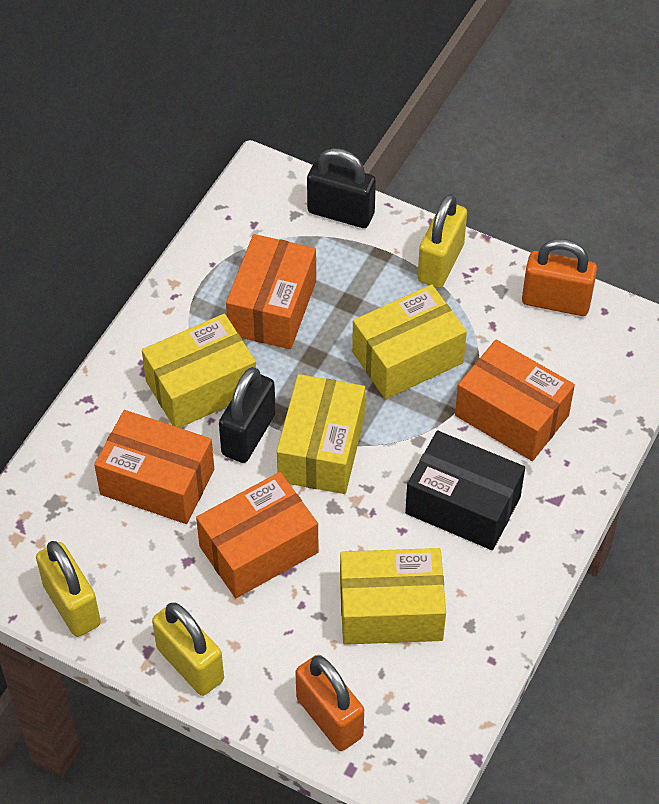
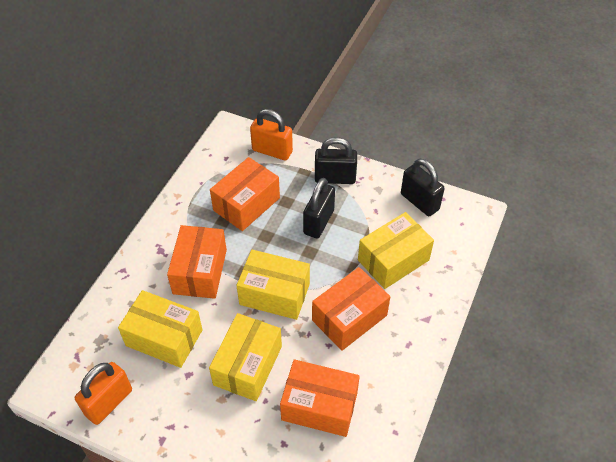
black box: 1 -> 0
black padlock: 2 -> 3
yellow padlock: 3 -> 0

